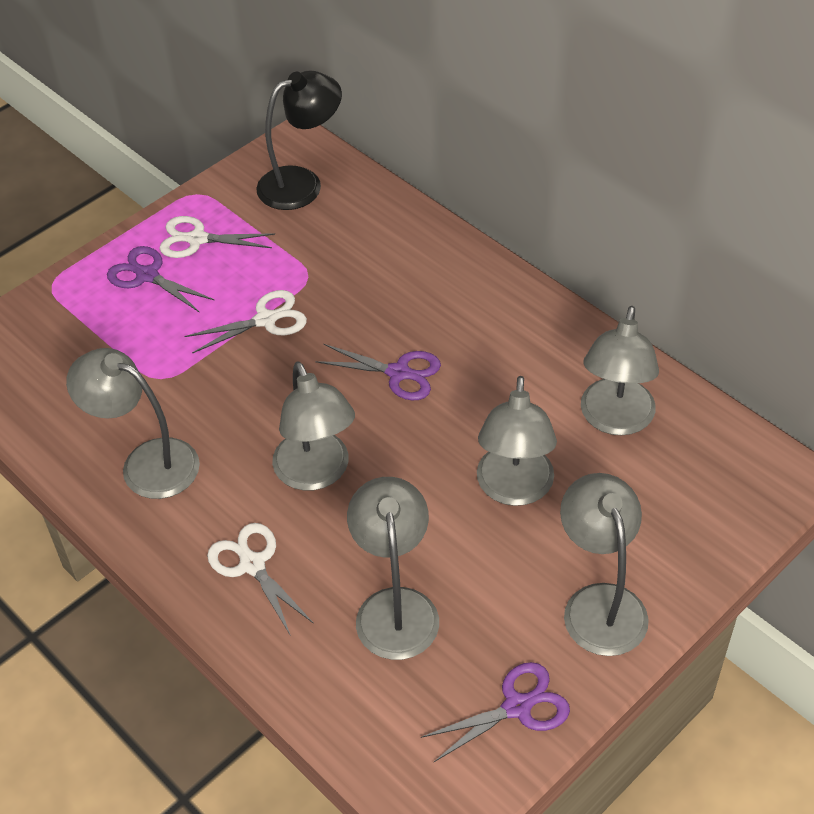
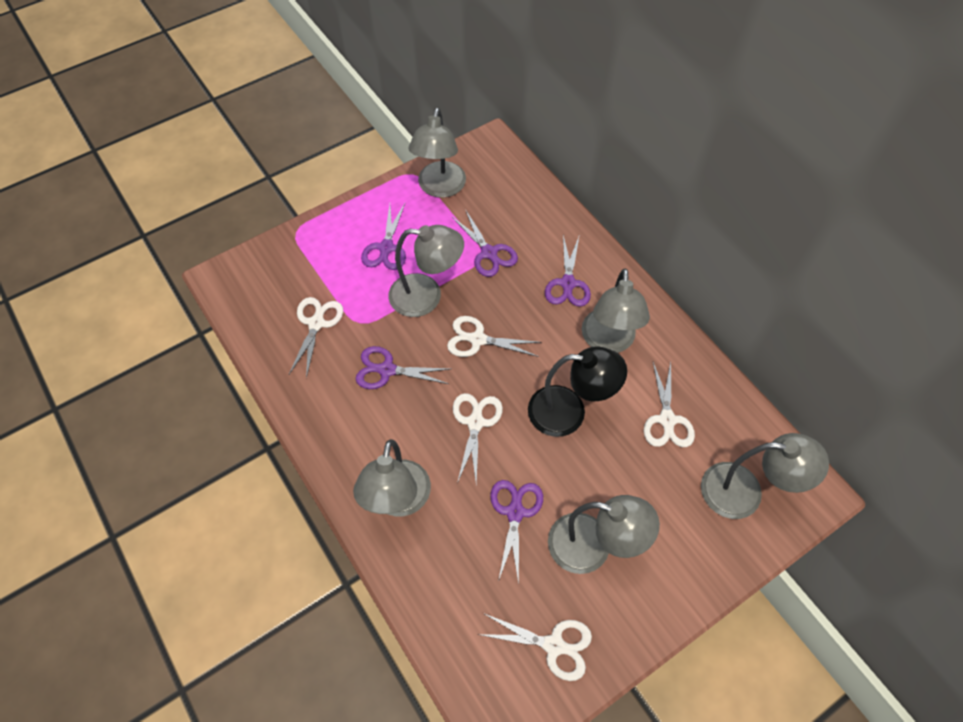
purple scissors: 3 -> 5
white scissors: 3 -> 5

